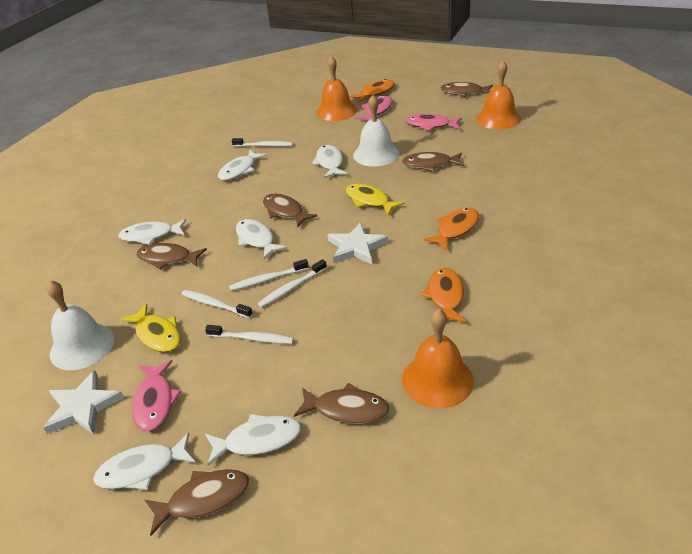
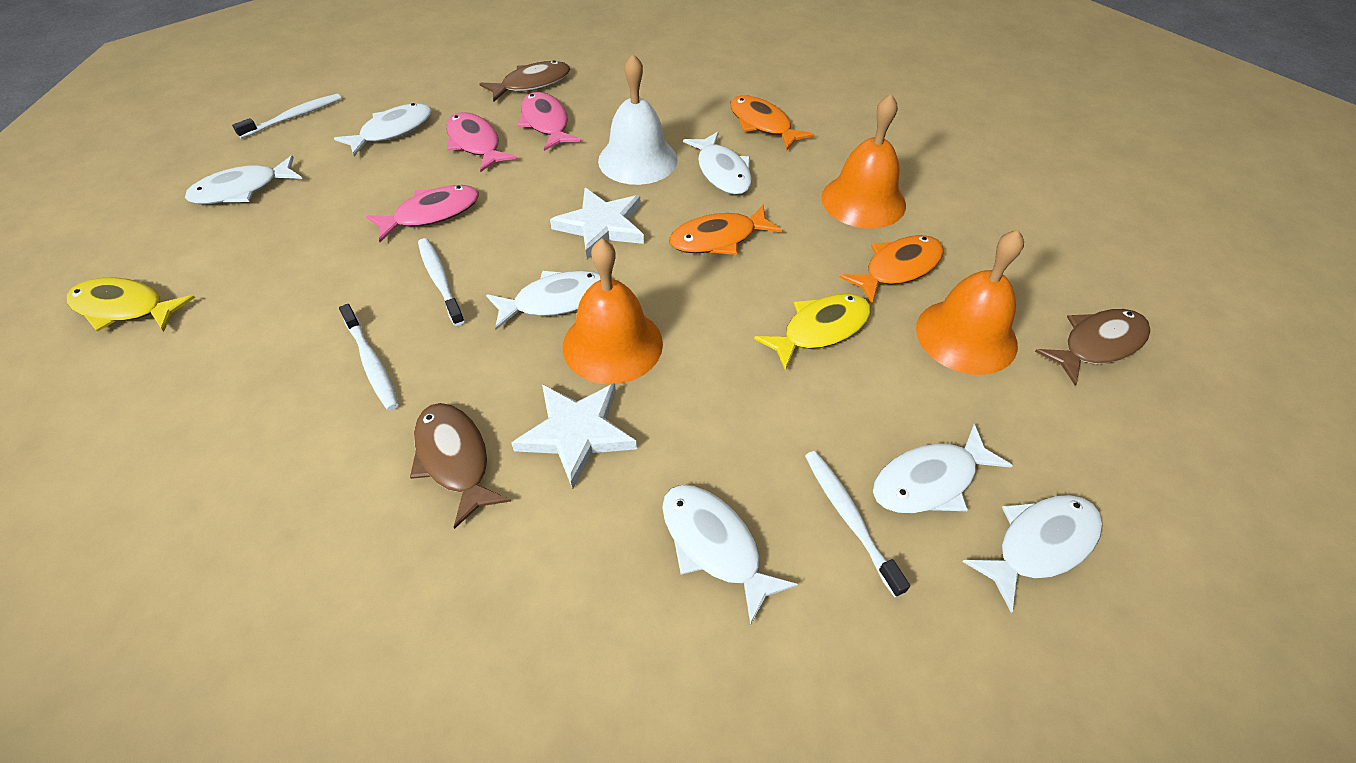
brown fish: 6 -> 3
white bell: 2 -> 1
white fish: 6 -> 7
white toothbrush: 5 -> 4

